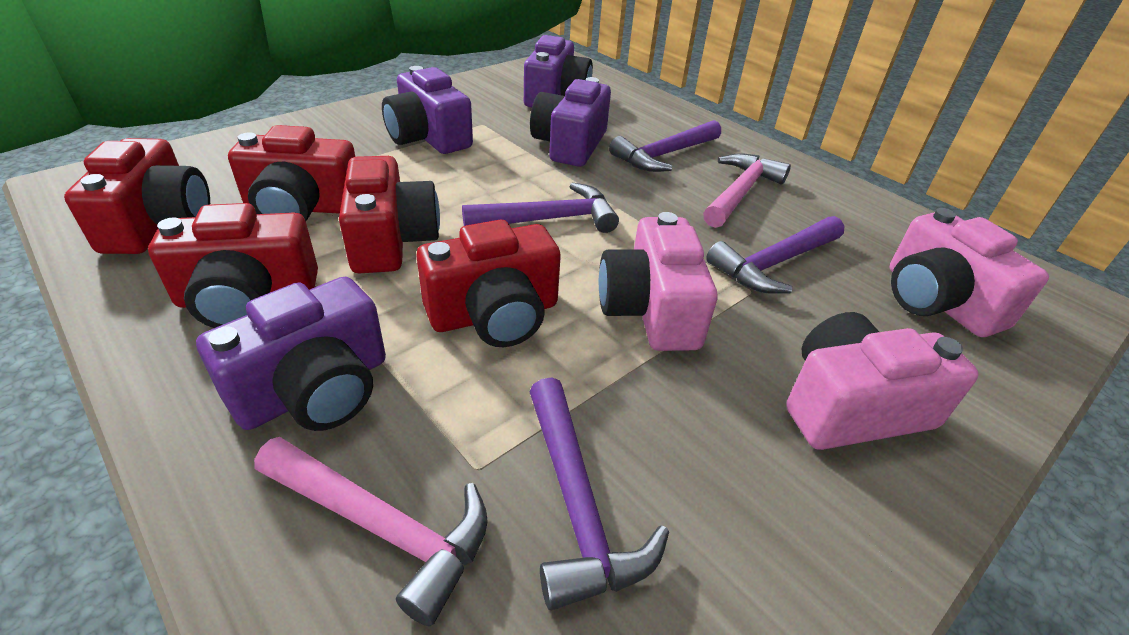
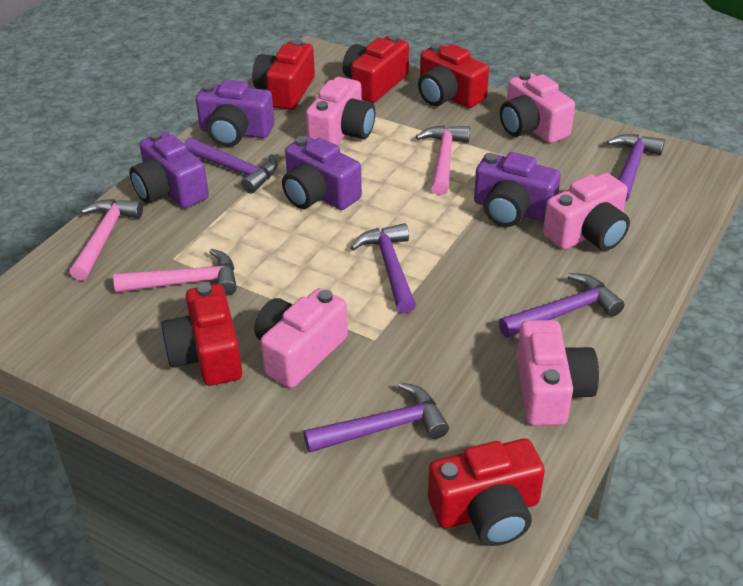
pink camera: 3 -> 5
pink hammer: 2 -> 3
purple hammer: 4 -> 5

